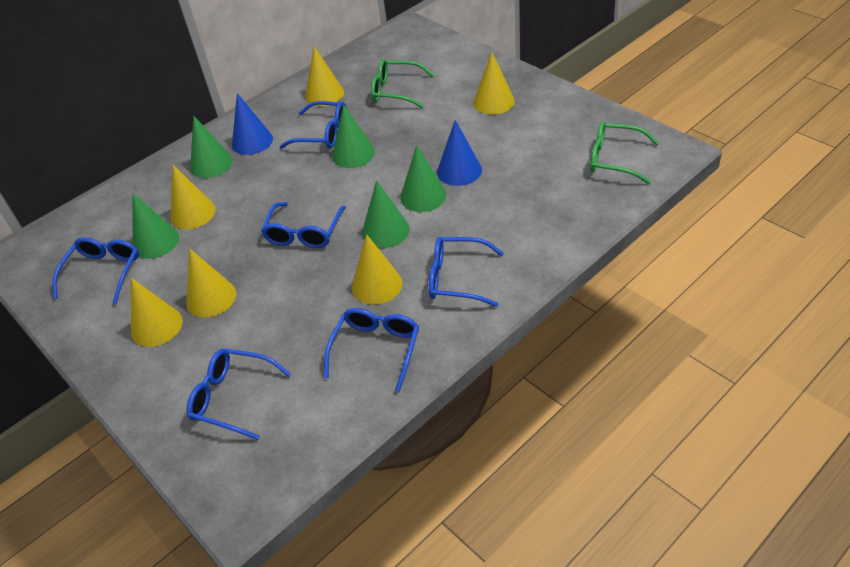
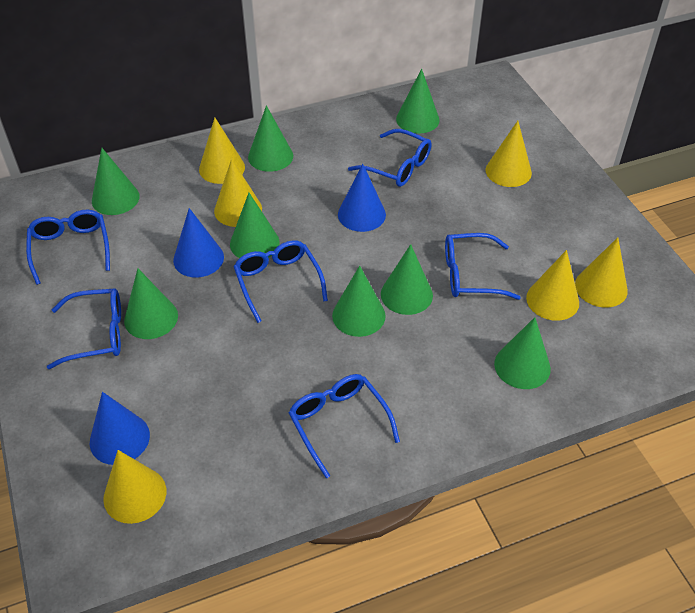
blue cone: 2 -> 3
green cone: 5 -> 8
green glasses: 2 -> 0

